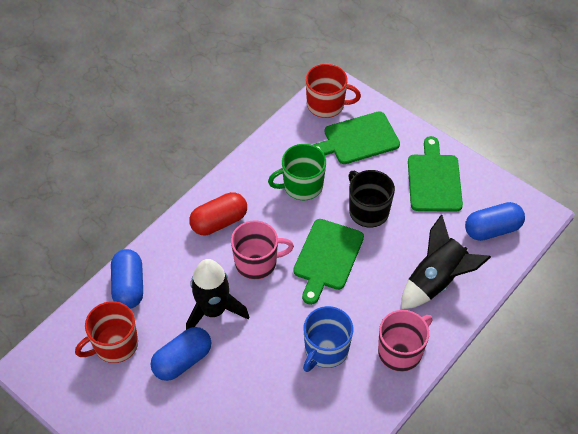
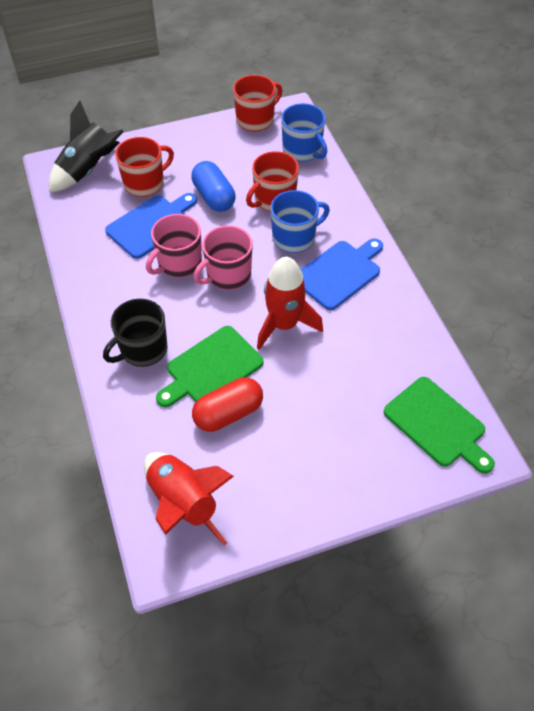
black rocket: 2 -> 1
blue capsule: 3 -> 1
blue cutting board: 0 -> 2
blue mug: 1 -> 2
green cutting board: 3 -> 2
green mug: 1 -> 0
red mug: 2 -> 3
red rocket: 0 -> 2

